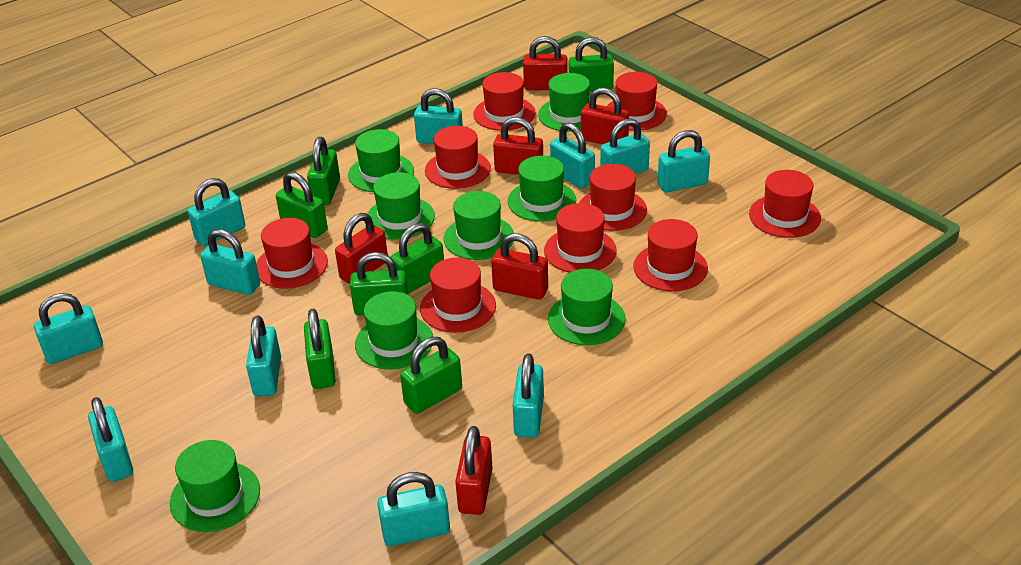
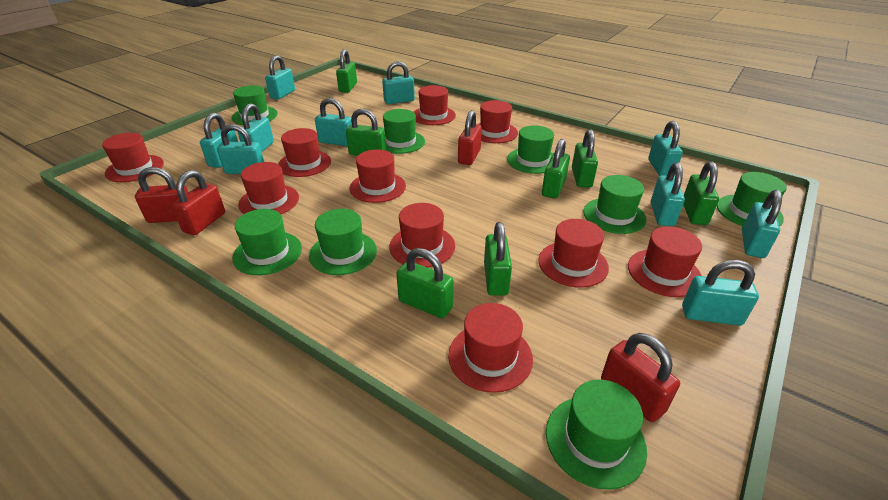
red hat: 9 -> 10
red padlock: 6 -> 4
turquoise padlock: 11 -> 10

